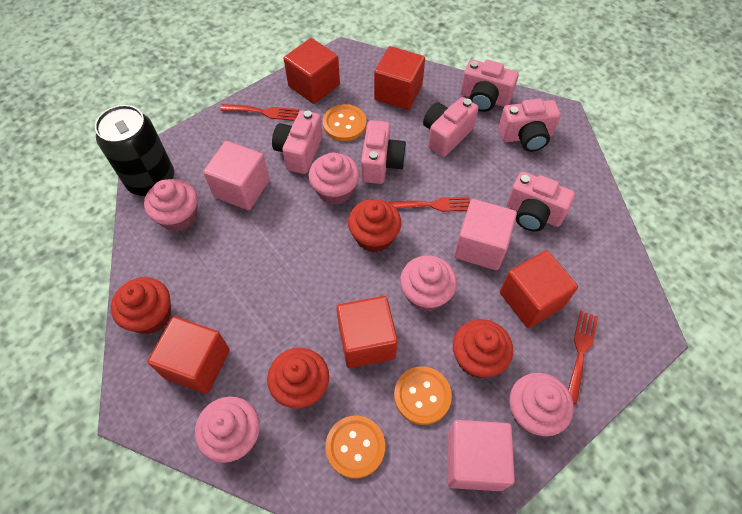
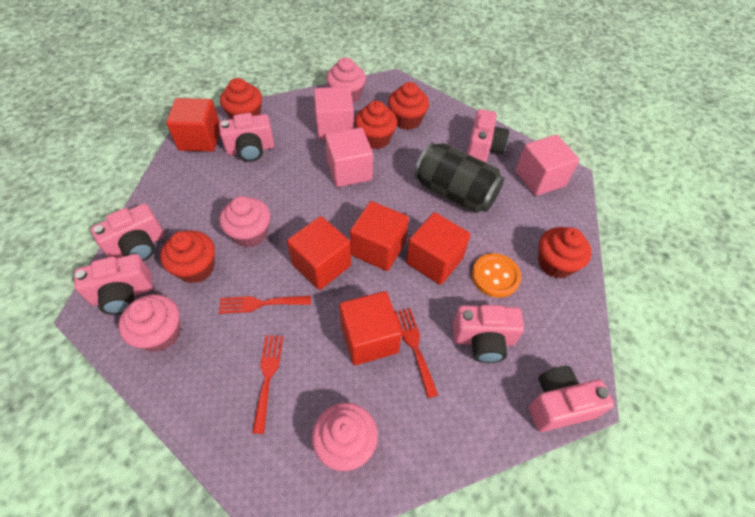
orange button: 3 -> 1
pink cupcake: 5 -> 4
red cupcake: 4 -> 5

